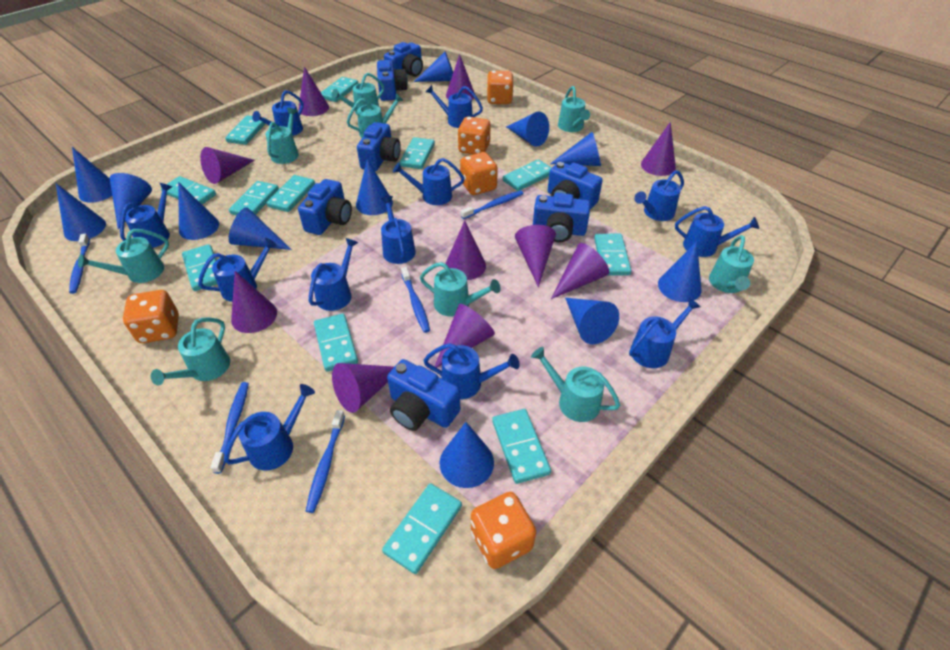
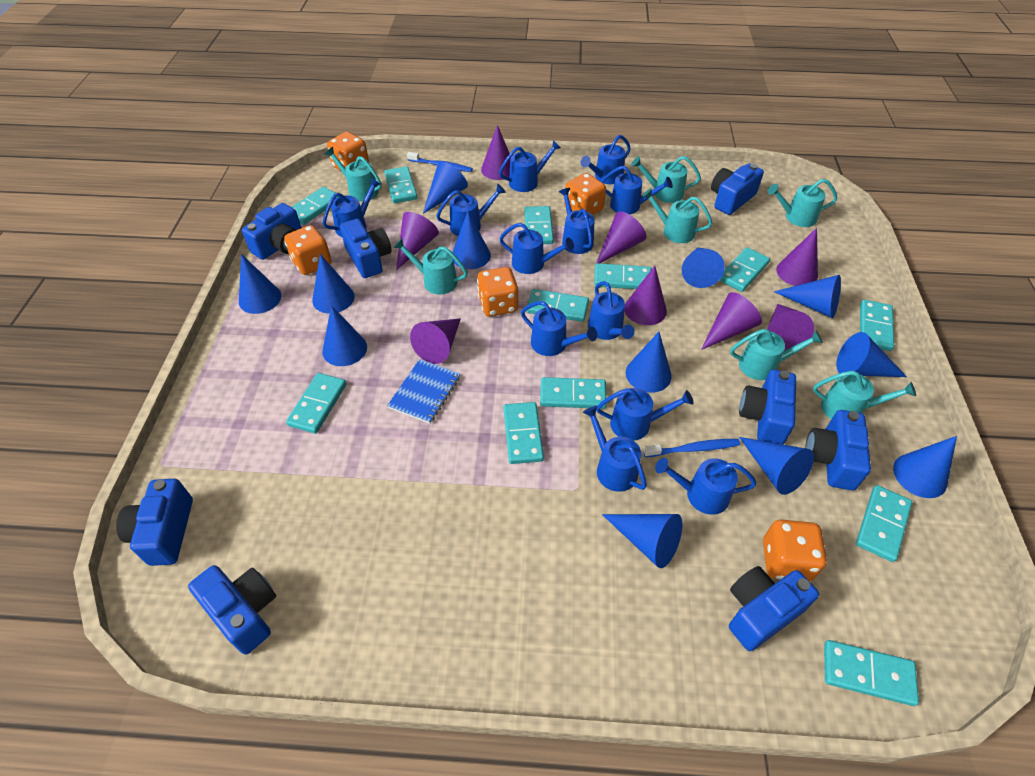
blue camera: 7 -> 8
blue notebook: 0 -> 1
blue toothbrush: 5 -> 2
purple cone: 10 -> 8
turquoise watering can: 9 -> 7

